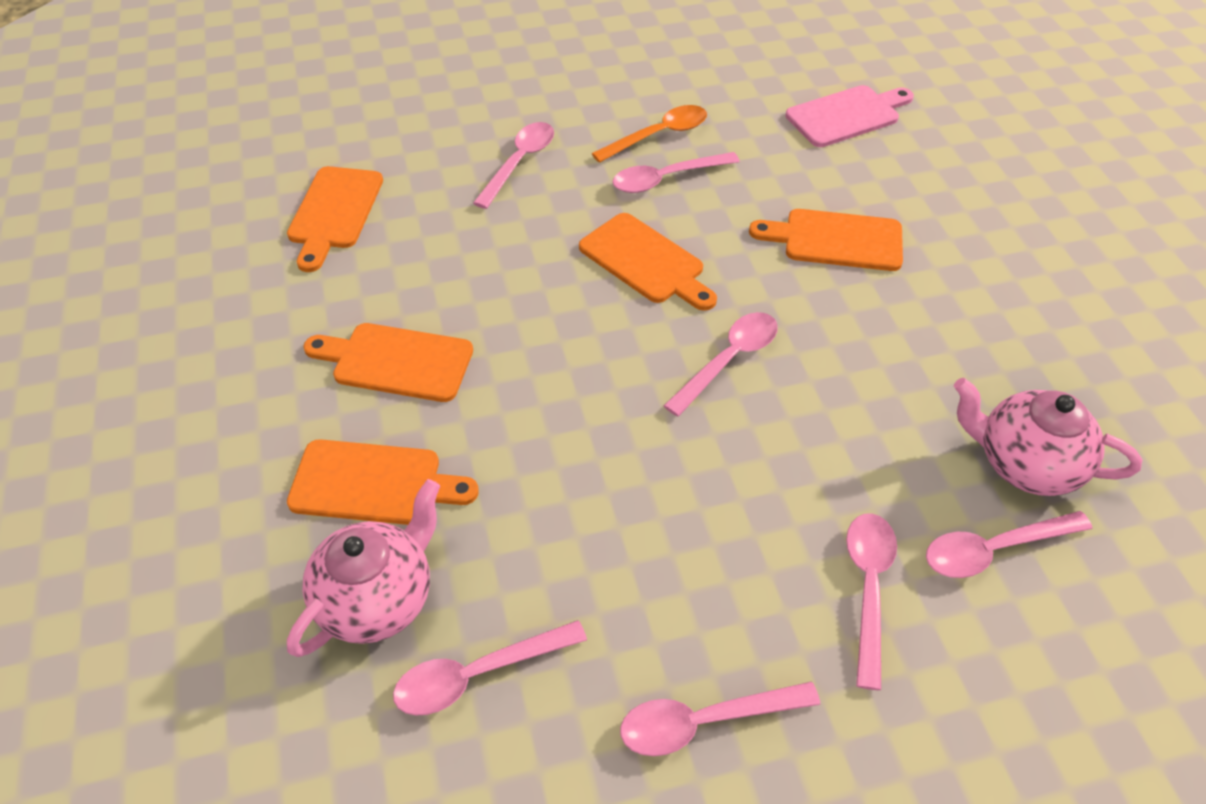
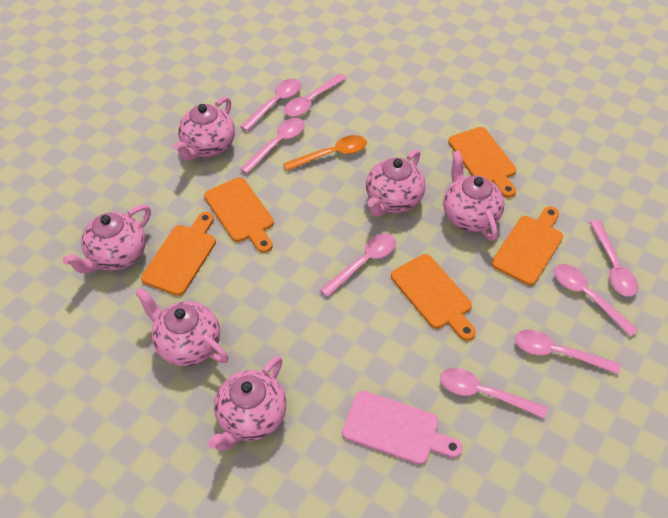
pink spoon: 7 -> 8
pink teapot: 2 -> 6

